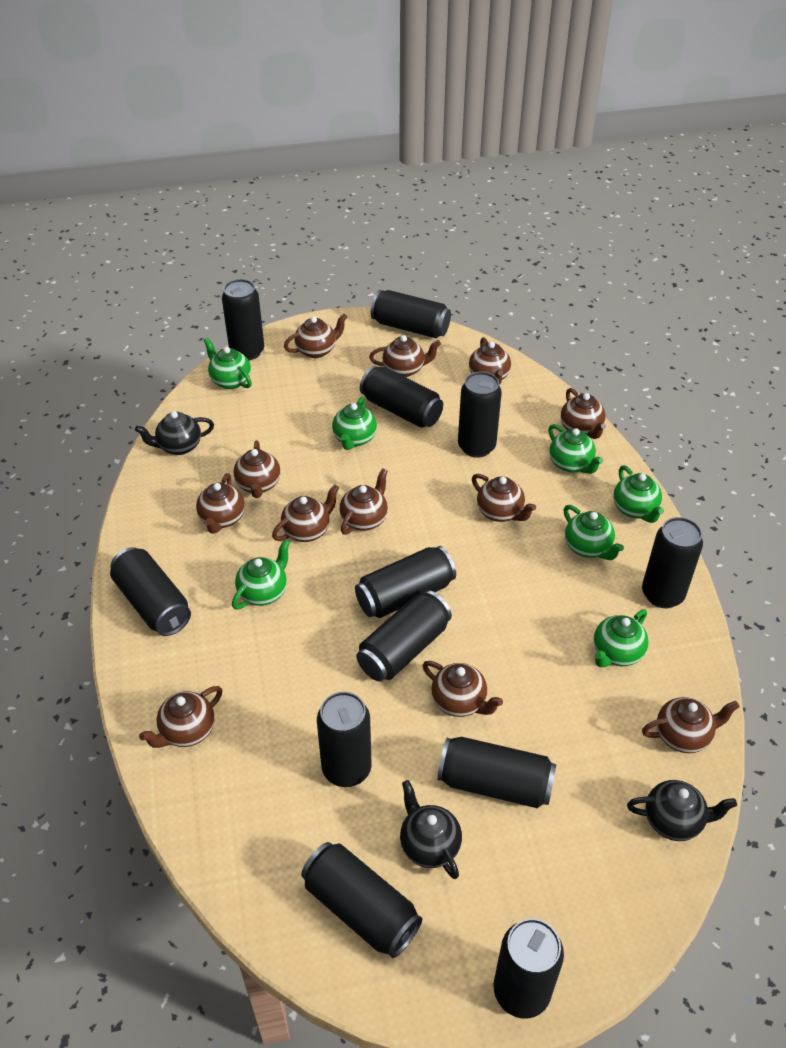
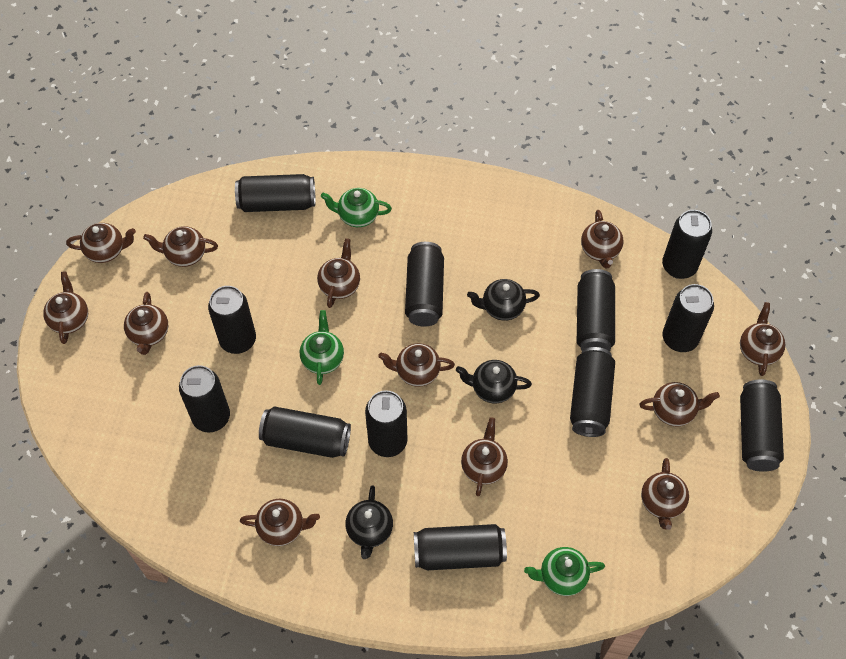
green teapot: 7 -> 3

